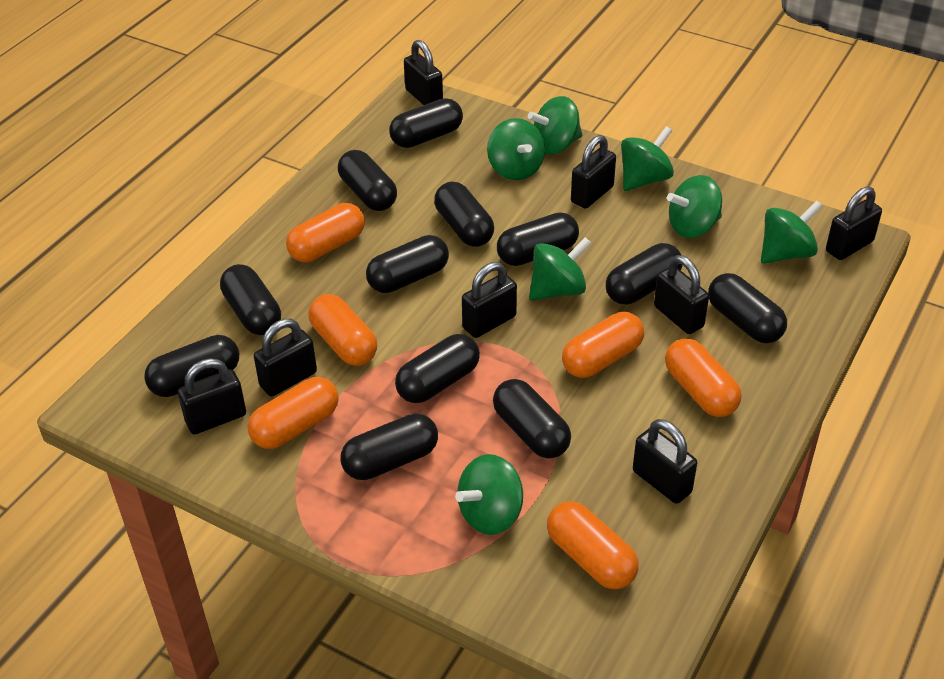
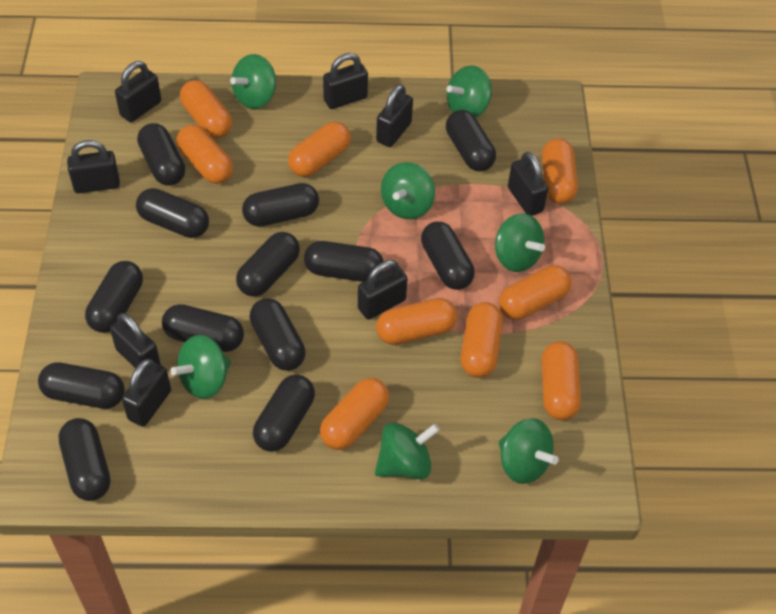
black capsule: 12 -> 13
orange capsule: 6 -> 9

